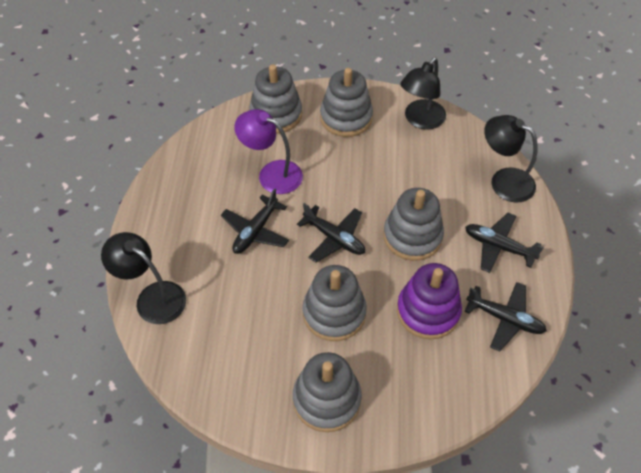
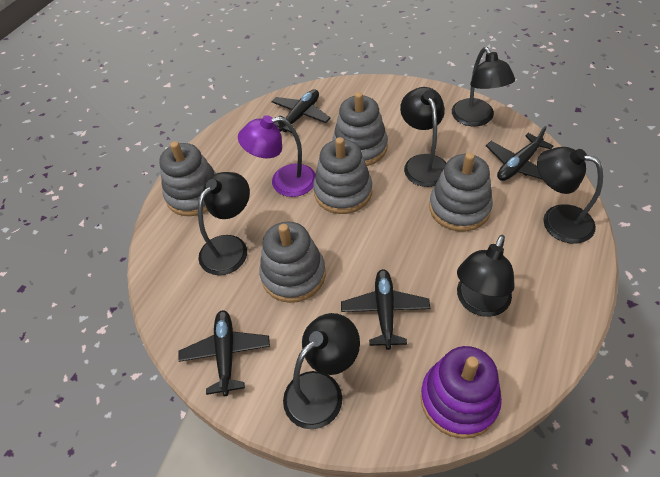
black lamp: 3 -> 6

